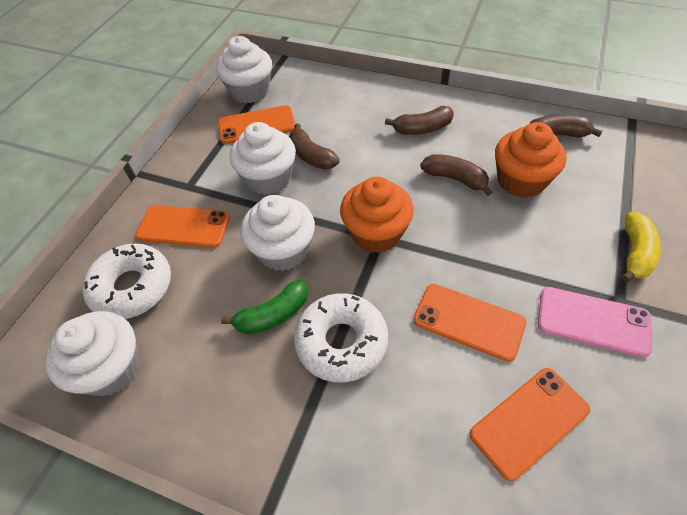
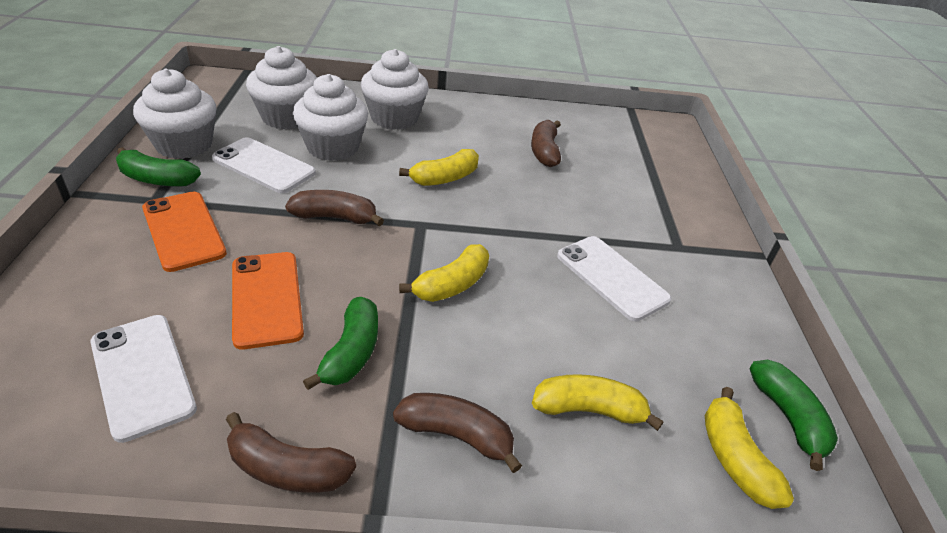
green banana: 1 -> 3
orange cupcake: 2 -> 0
orange phone: 4 -> 2
pink phone: 1 -> 0
white donut: 2 -> 0
white phone: 0 -> 3
yellow banana: 1 -> 4

